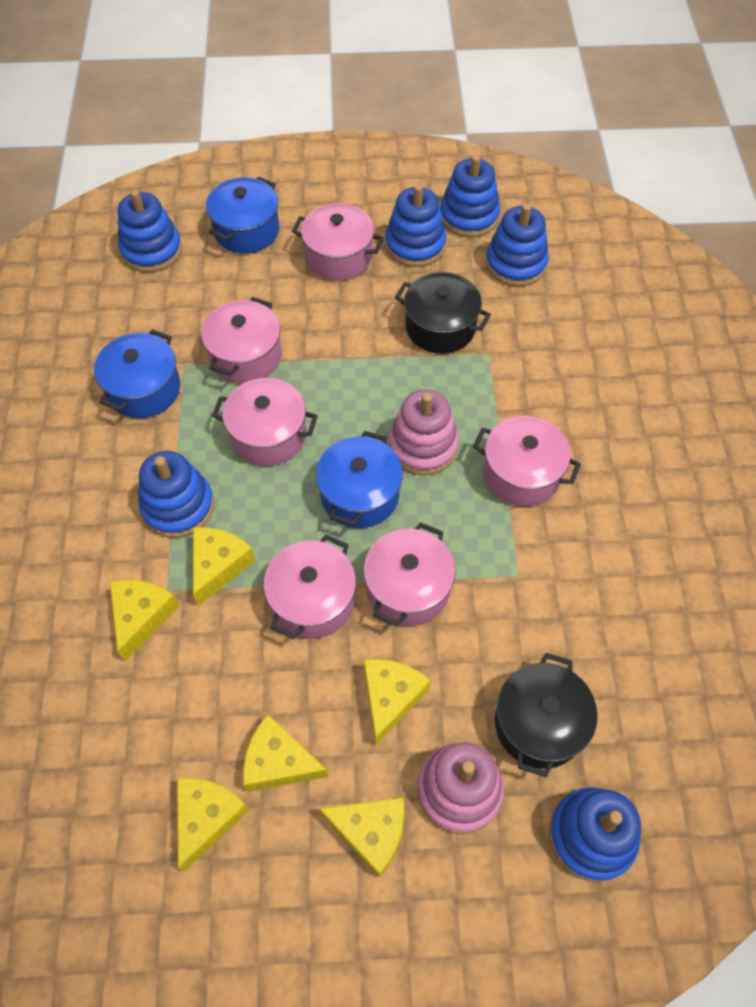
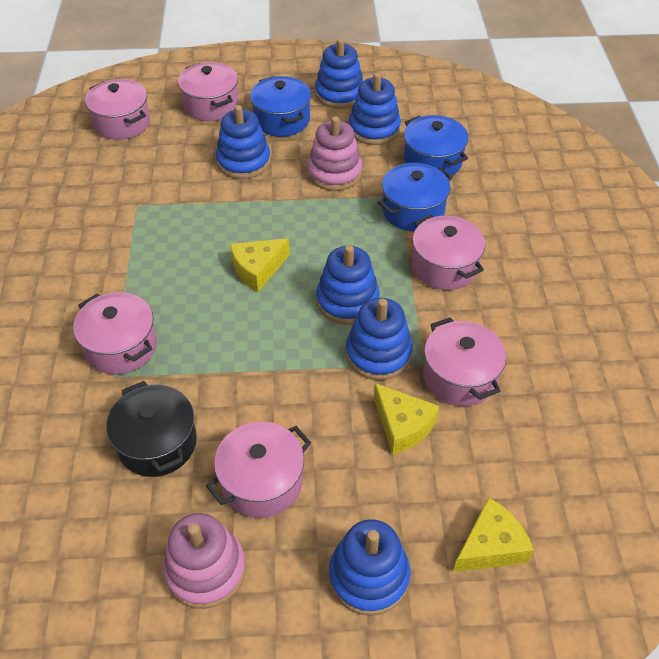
black pot: 2 -> 1
yellow cheese: 6 -> 3

